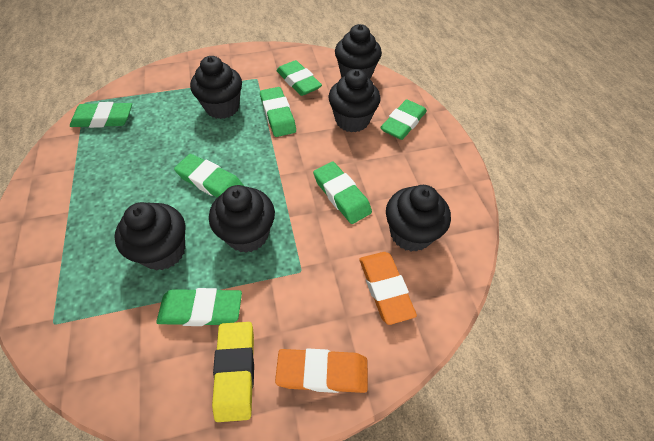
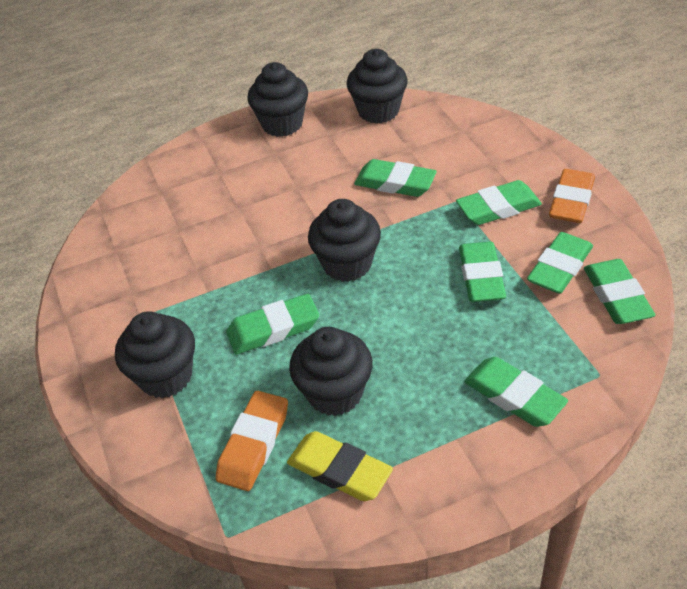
black cupcake: 6 -> 5

